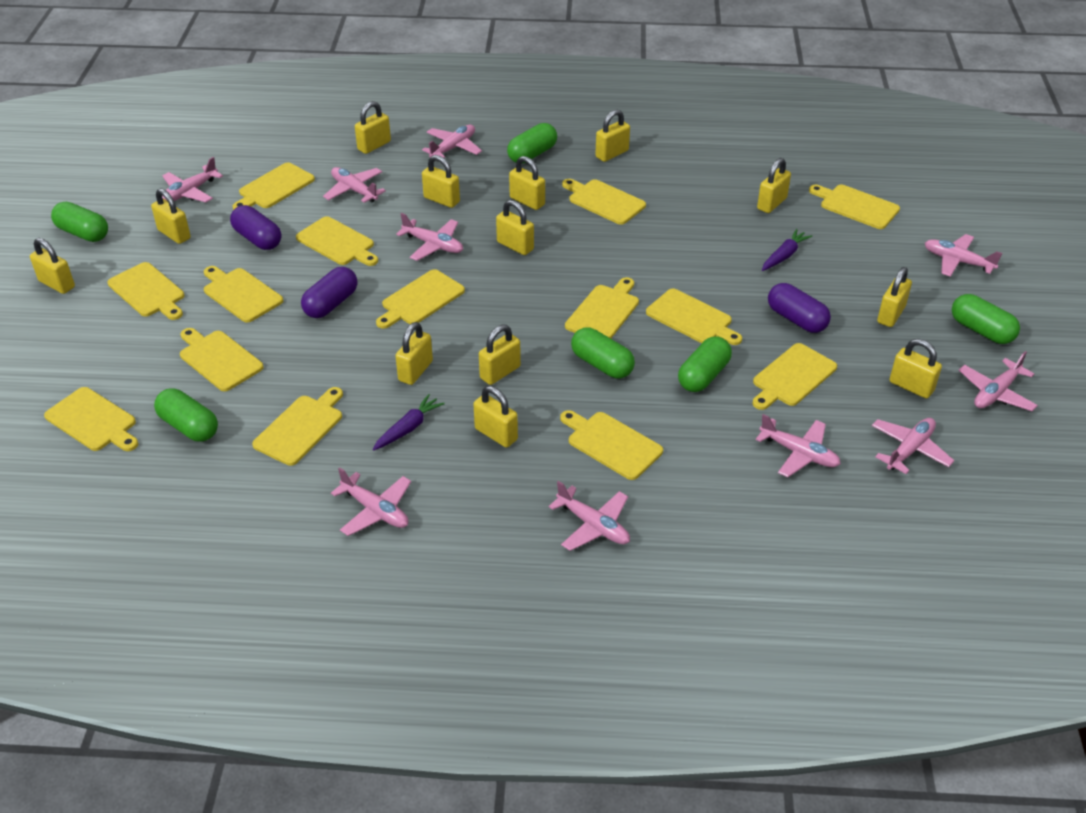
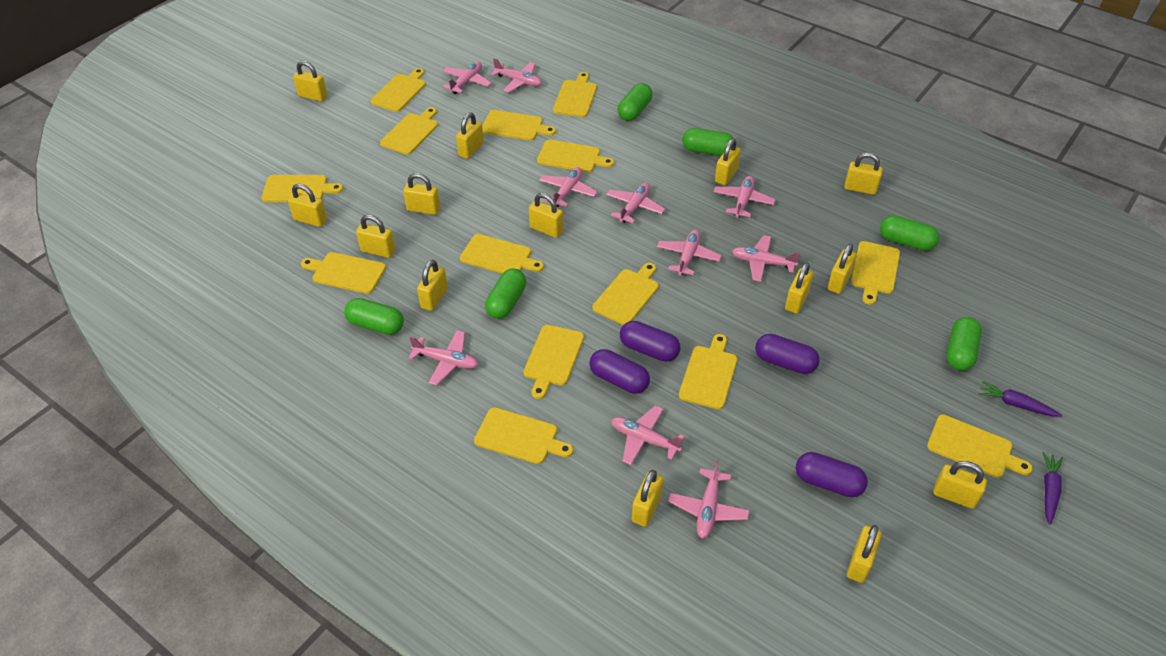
purple capsule: 3 -> 4
yellow padlock: 13 -> 14

